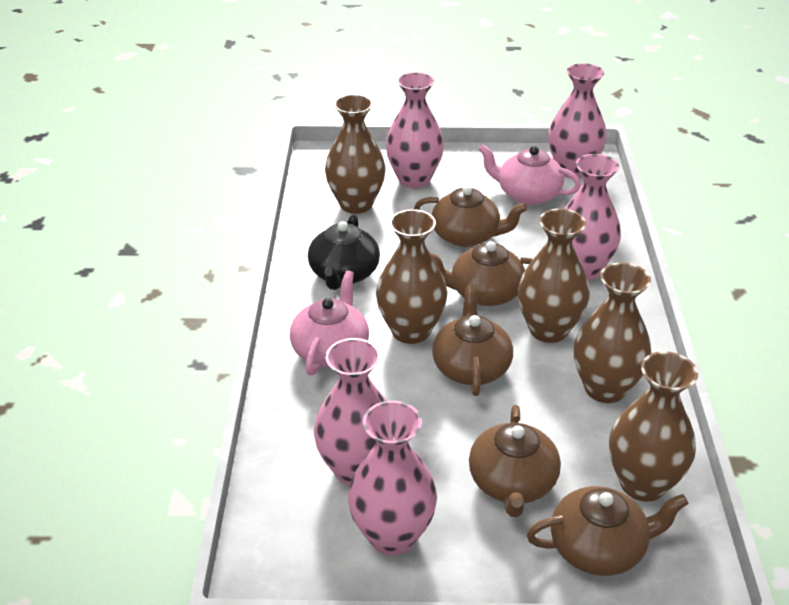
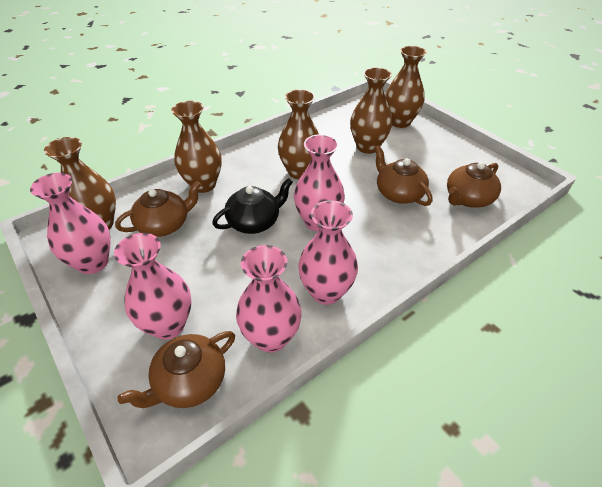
brown teapot: 5 -> 4
pink teapot: 2 -> 0

